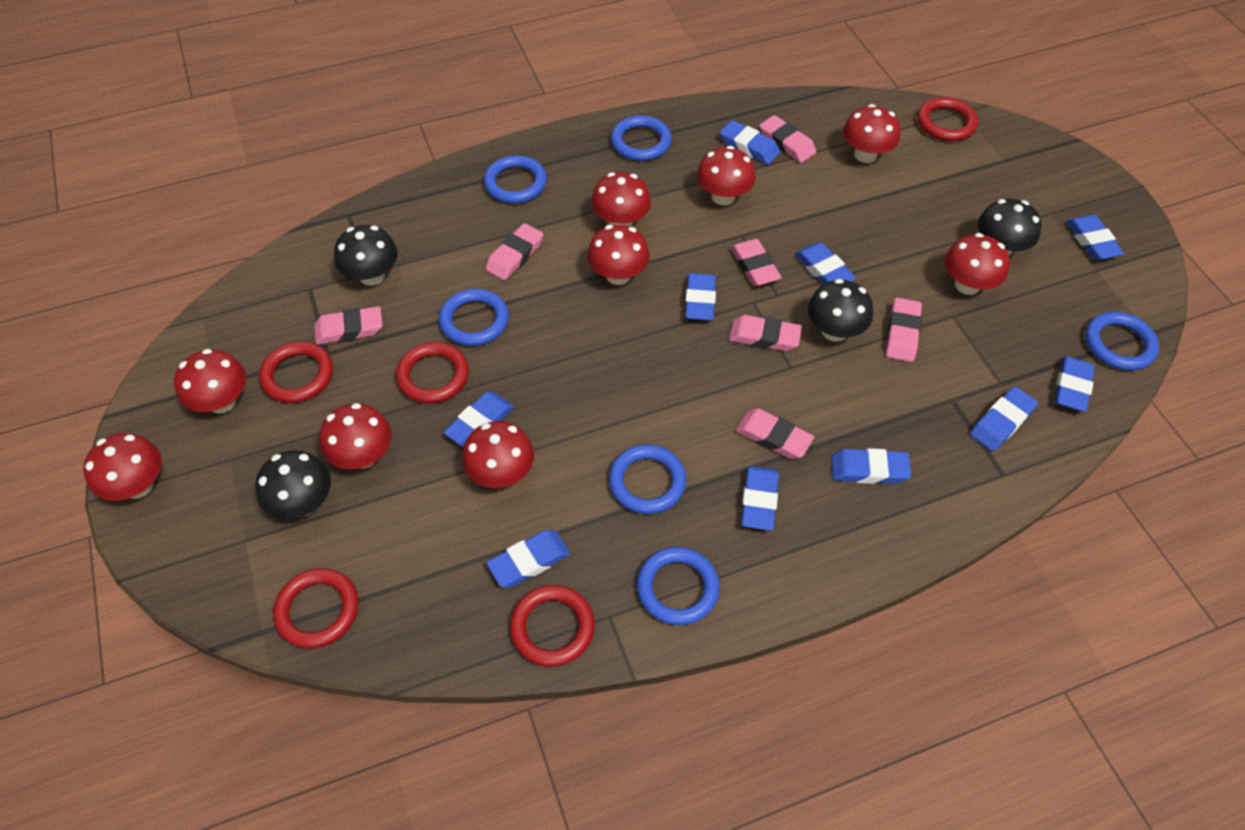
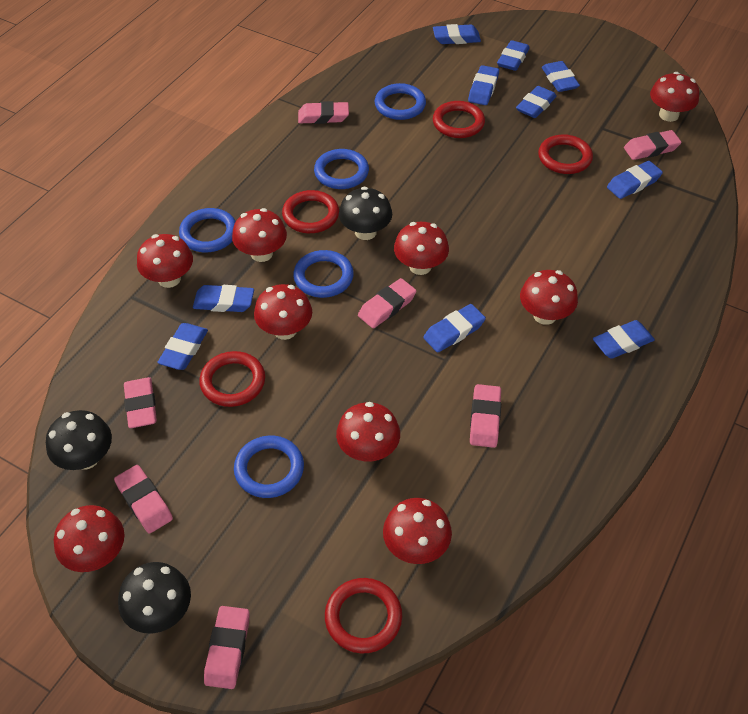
black mushroom: 4 -> 3
blue ring: 6 -> 5

